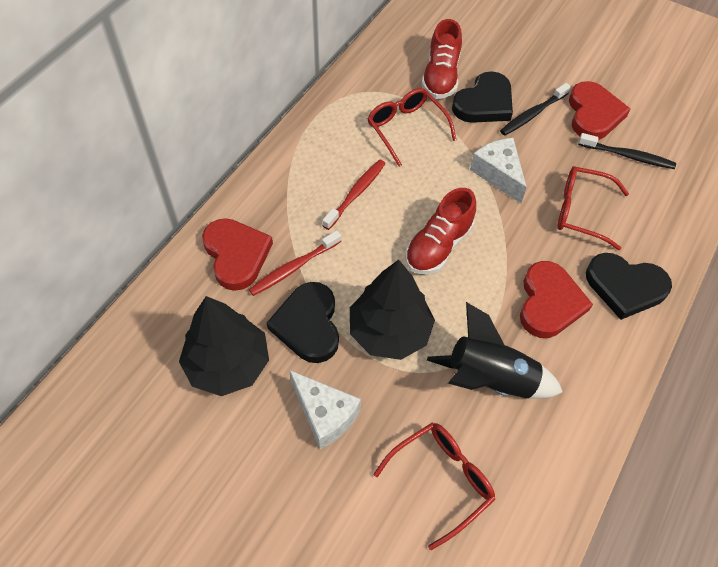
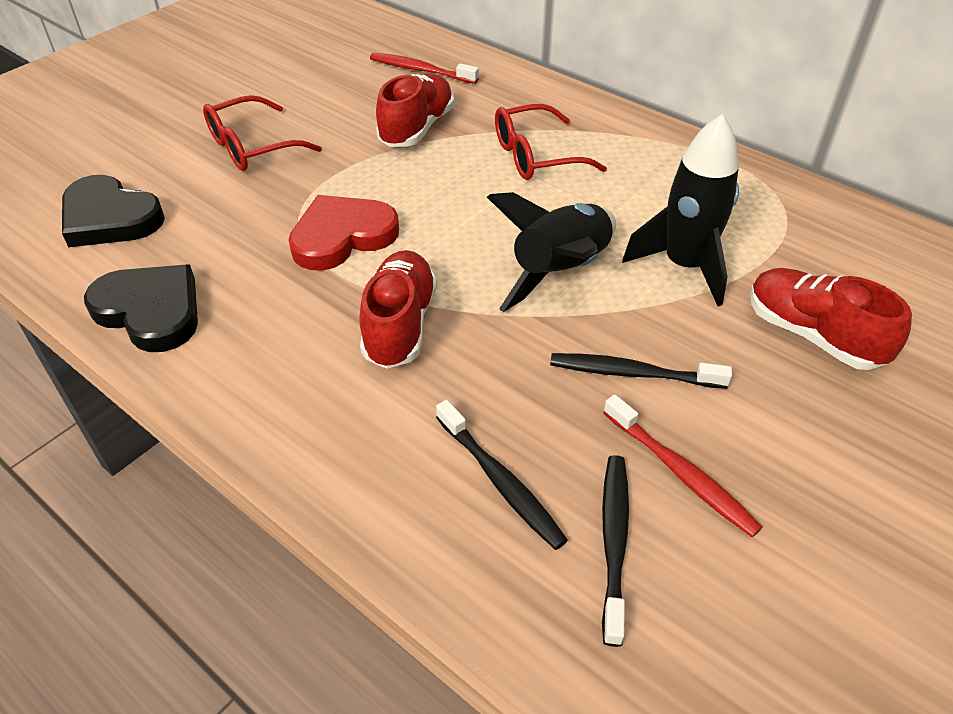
black heart: 3 -> 2
black rocket: 1 -> 2
black toothbrush: 2 -> 3
black tree: 2 -> 0
red glasses: 3 -> 2
red heart: 3 -> 1
red shoe: 2 -> 3
white cheese: 2 -> 0

